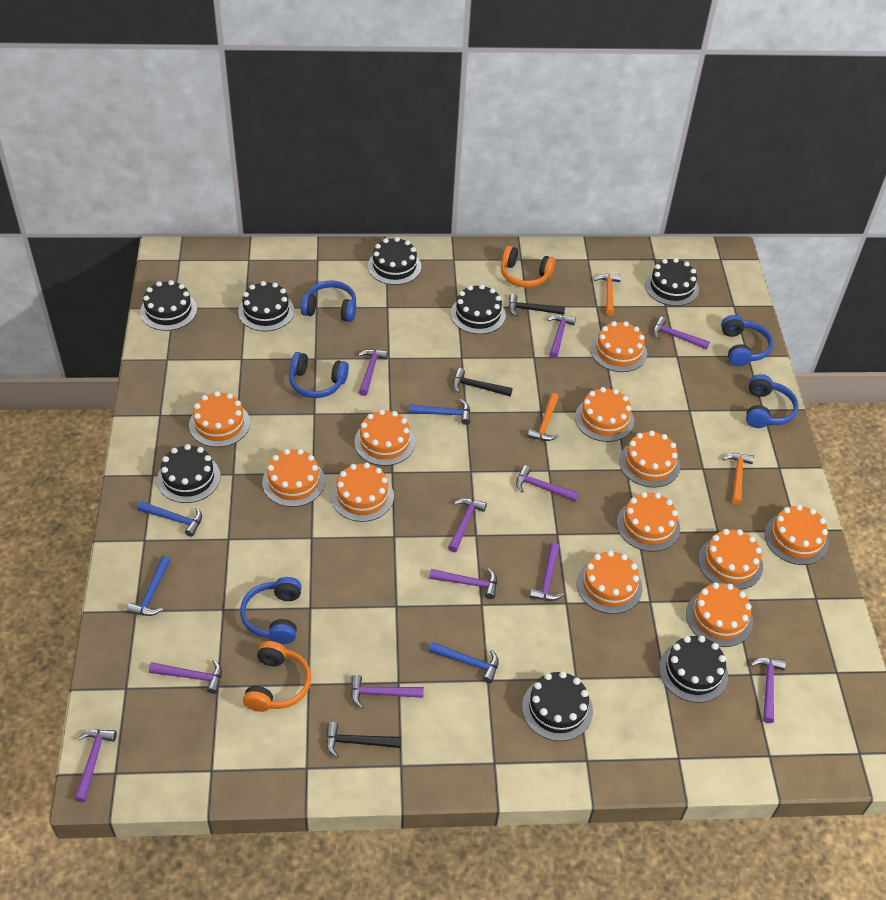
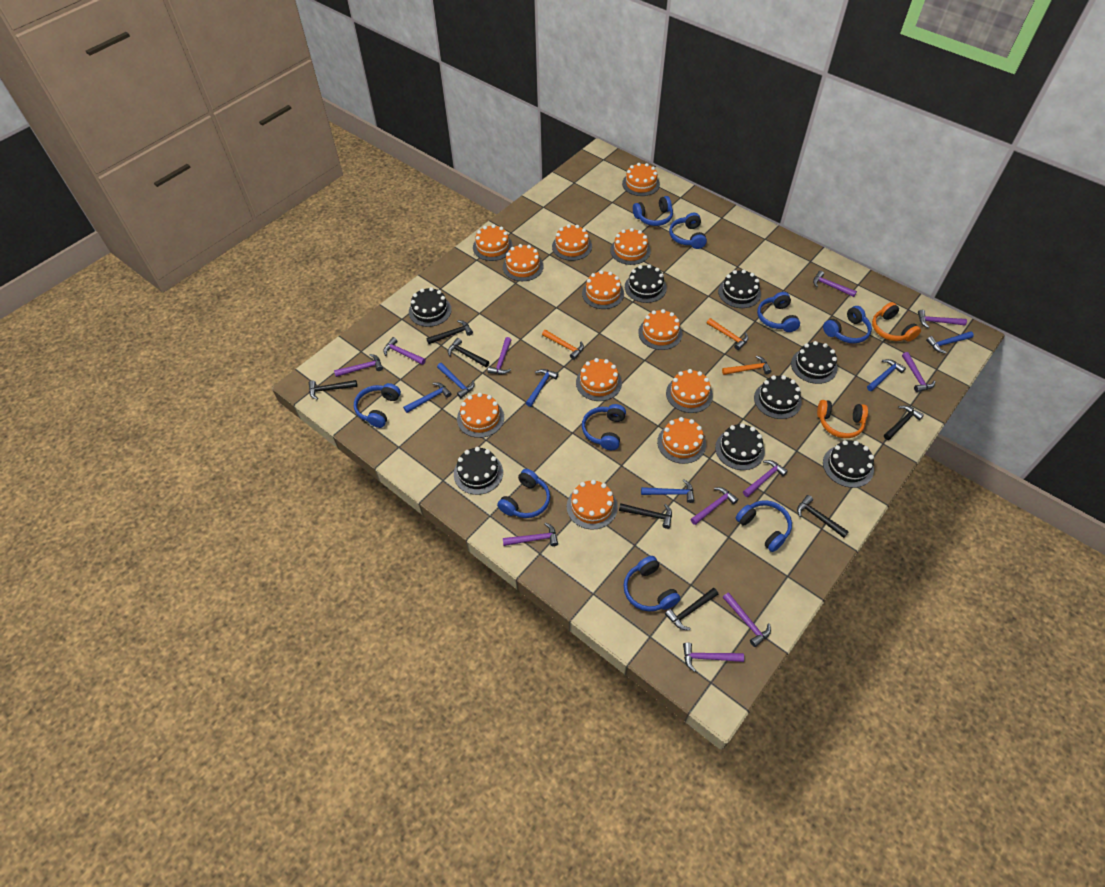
black hammer: 3 -> 7
blue hammer: 4 -> 6
blue headphones: 5 -> 9

